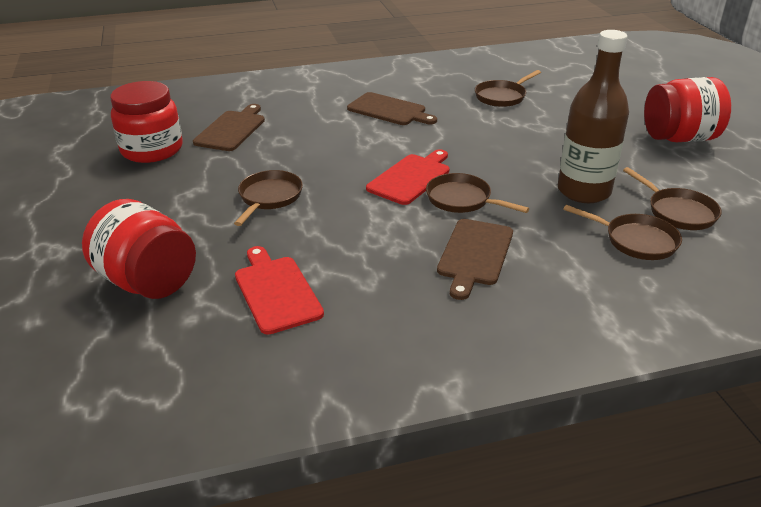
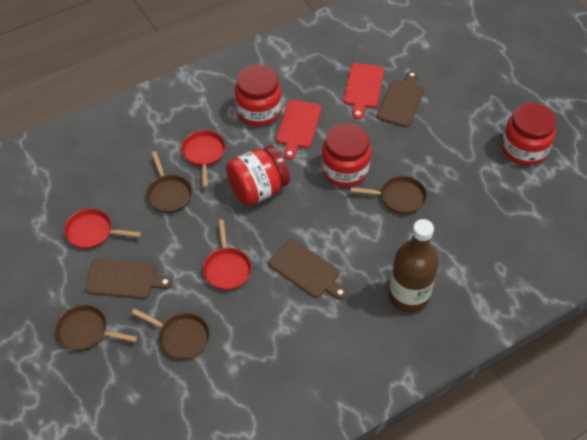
brown pan: 5 -> 4
red jar: 3 -> 4
red pan: 0 -> 3

